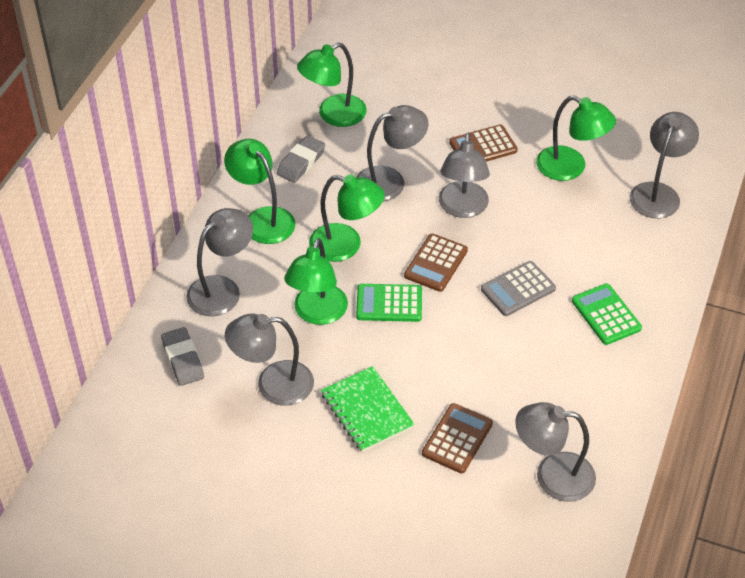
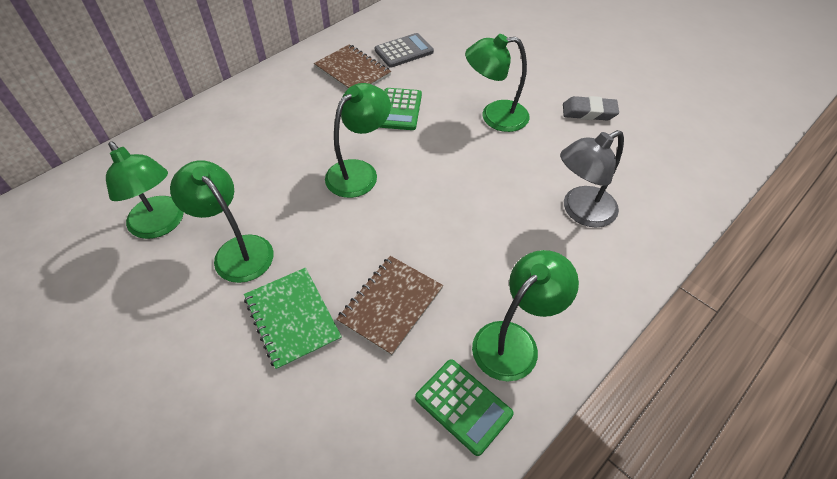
brown calculator: 3 -> 0
brown notebook: 0 -> 2
grey eraser: 2 -> 1
grey lamp: 6 -> 1

